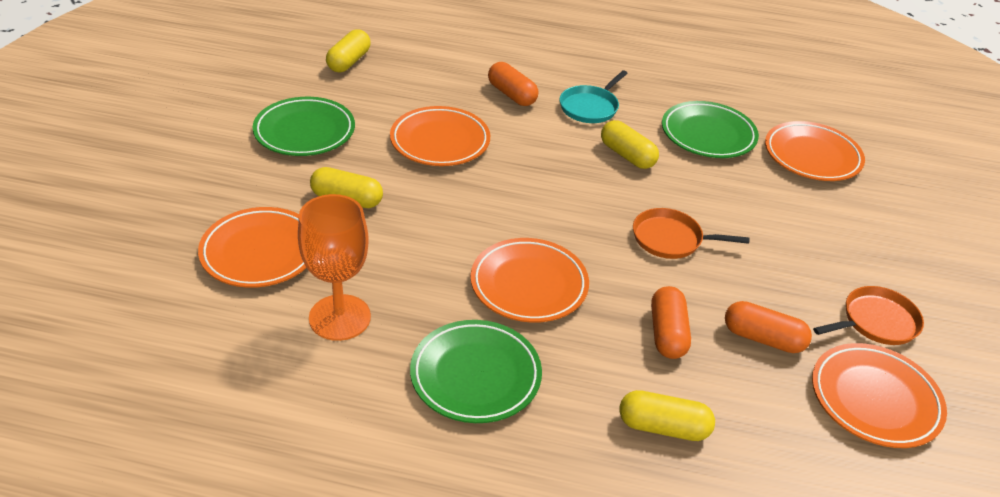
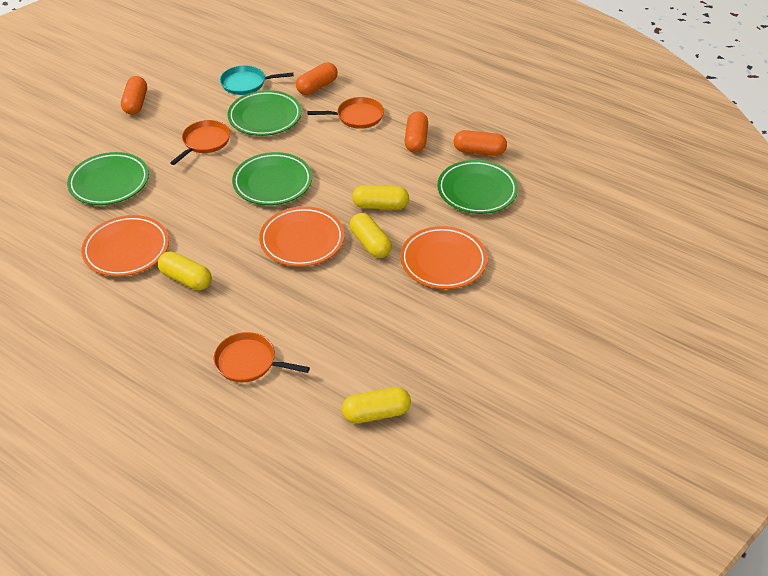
green plate: 3 -> 4
orange capsule: 3 -> 4
orange goblet: 1 -> 0
orange pan: 2 -> 3
orange plate: 5 -> 3

